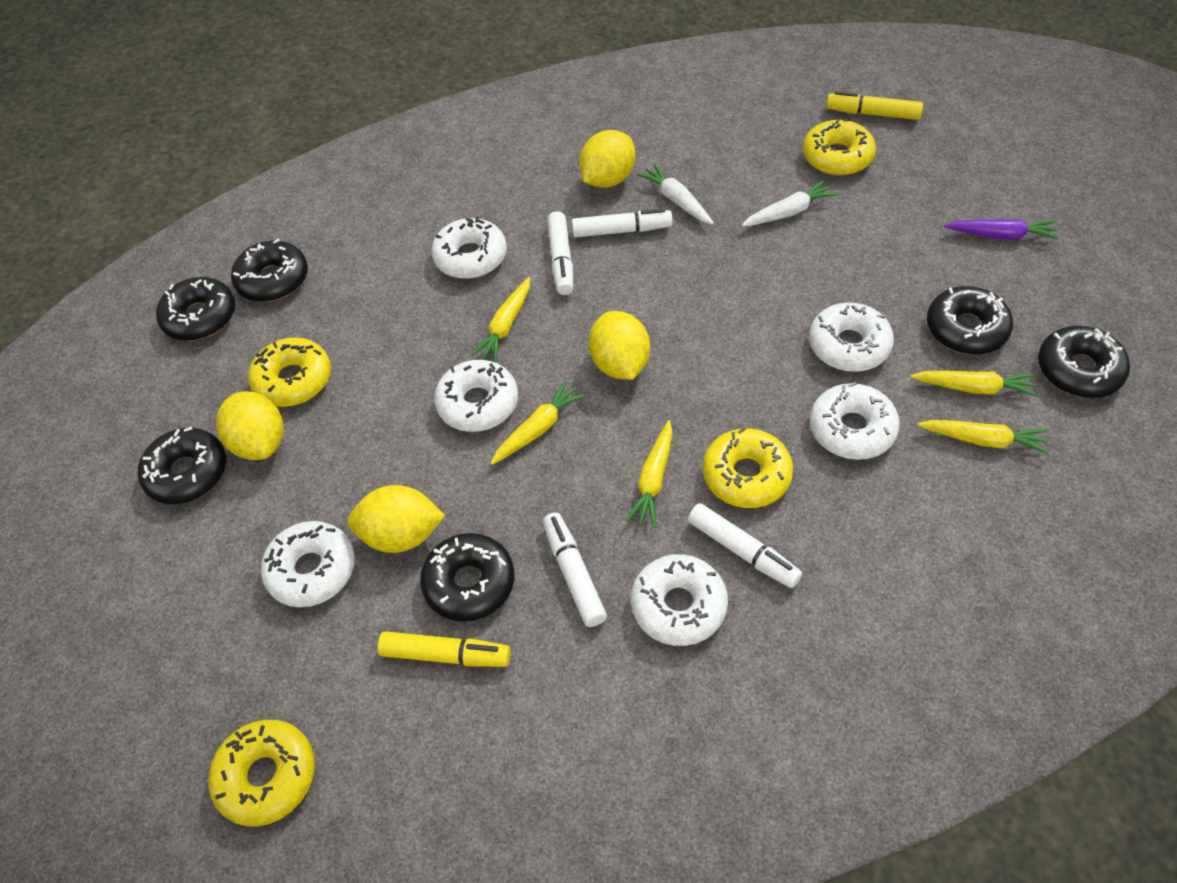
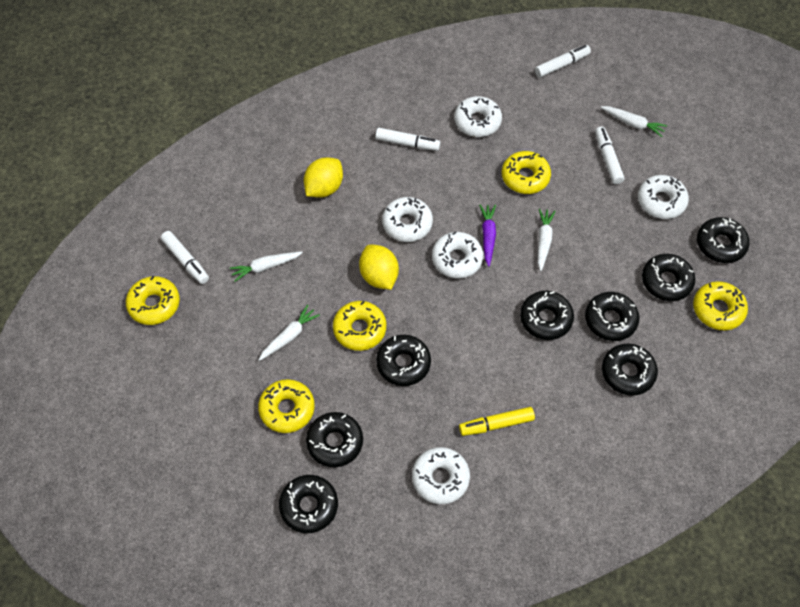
black donut: 6 -> 8
white carrot: 2 -> 4
white donut: 6 -> 5
yellow carrot: 5 -> 0
yellow donut: 4 -> 5
yellow lemon: 4 -> 2
yellow marker: 2 -> 1

